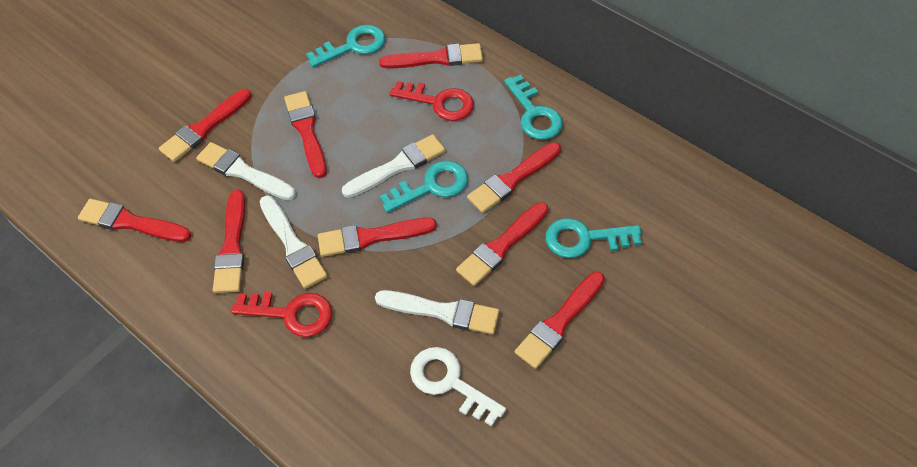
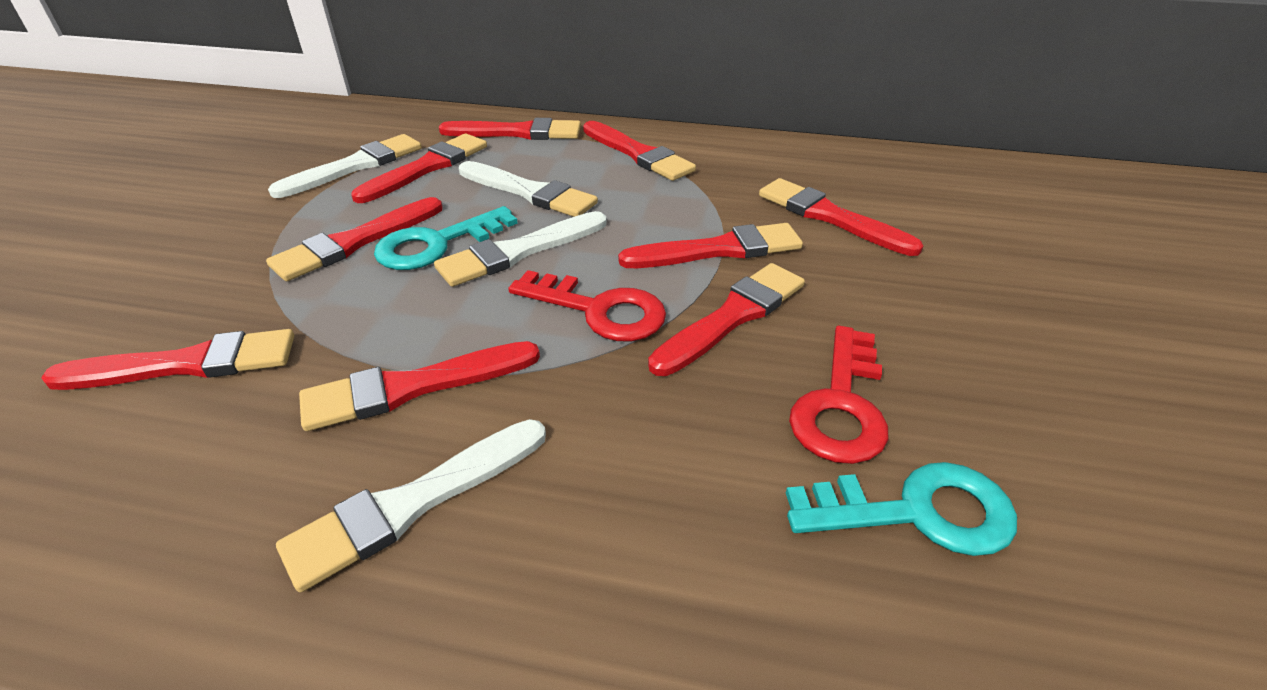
turquoise key: 4 -> 2
white key: 1 -> 0

